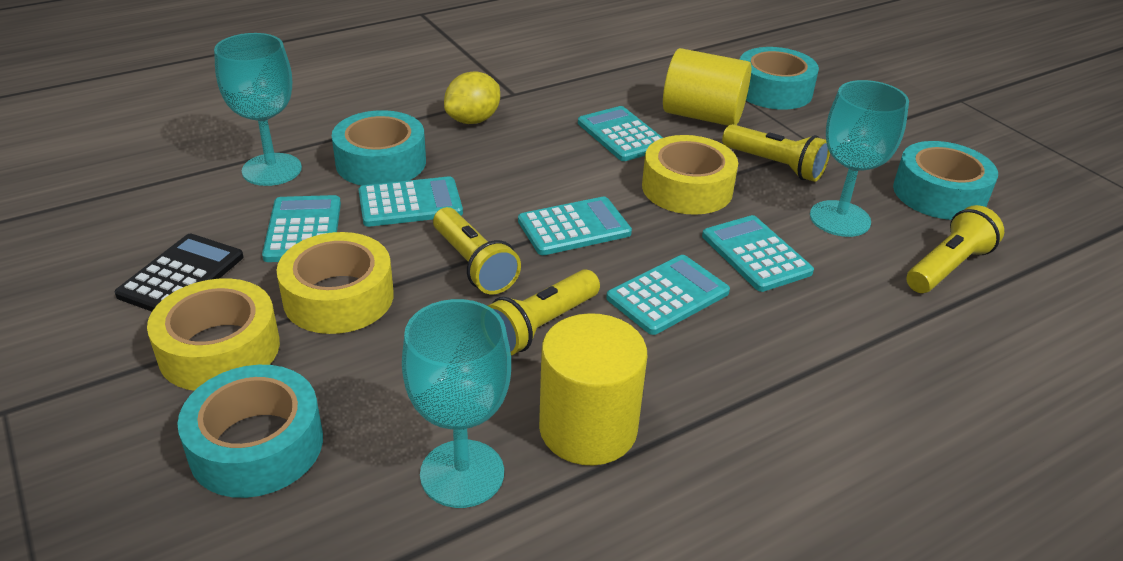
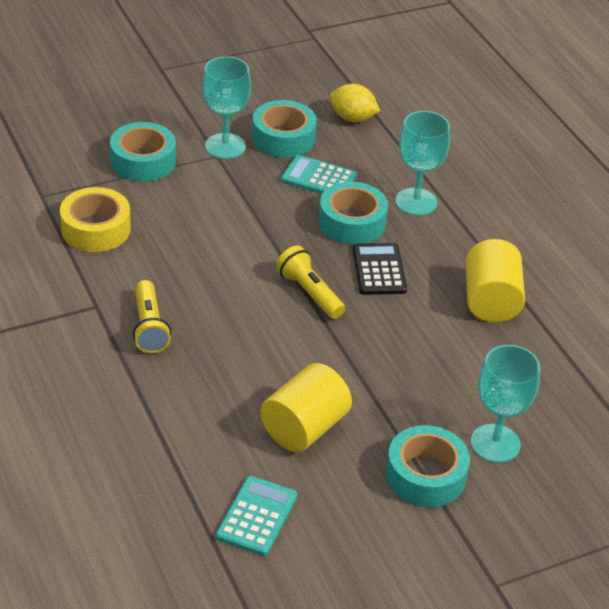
turquoise calculator: 6 -> 2
yellow flashlight: 4 -> 2
yellow tape: 3 -> 1

